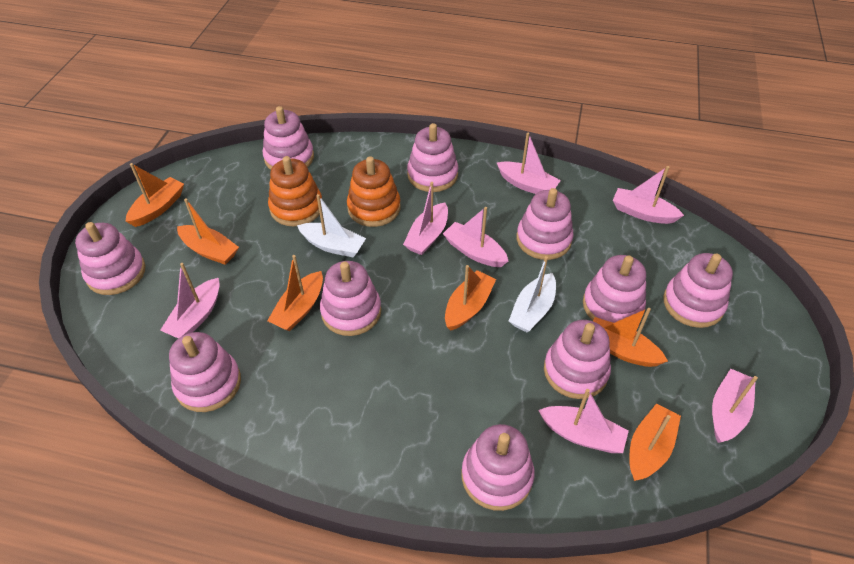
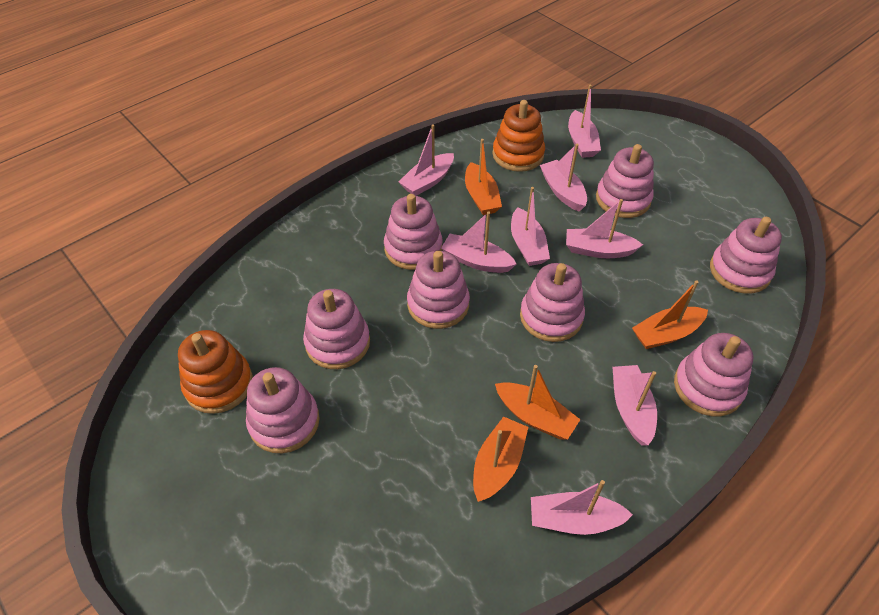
orange boat: 6 -> 4
pink boat: 7 -> 8
pink stacking toy: 10 -> 8
white boat: 2 -> 0

